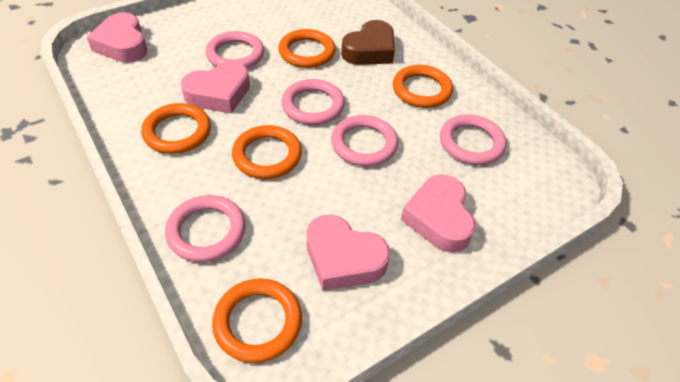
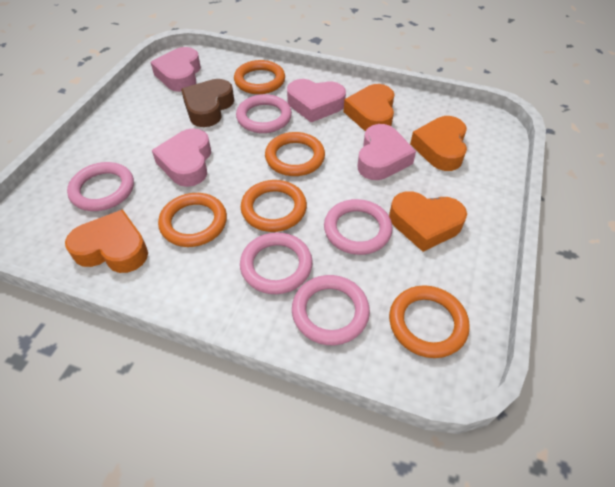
orange heart: 0 -> 4

